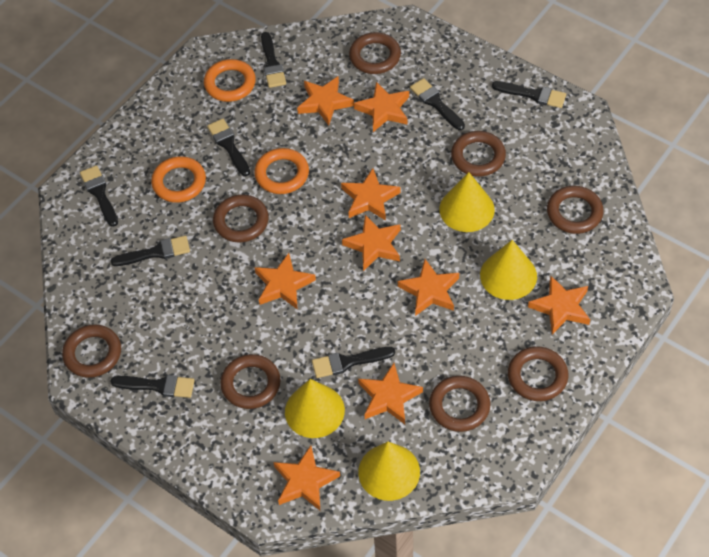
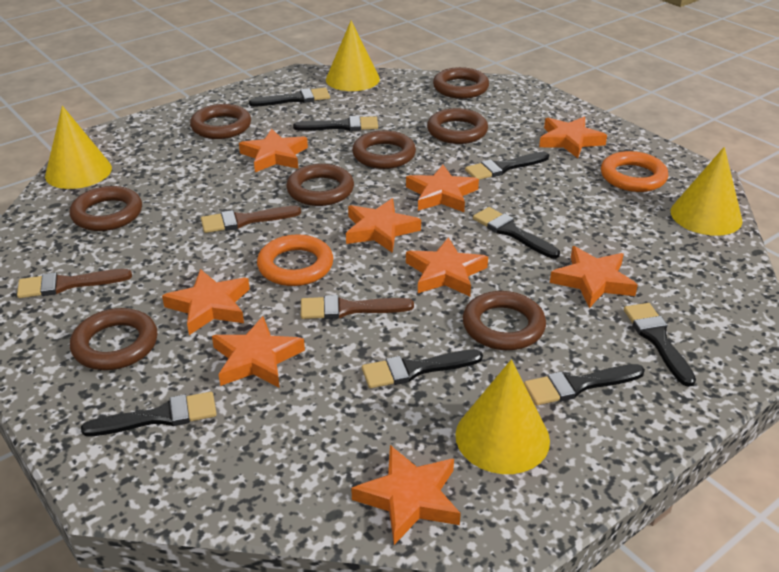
brown brush: 0 -> 3
orange ring: 3 -> 2

